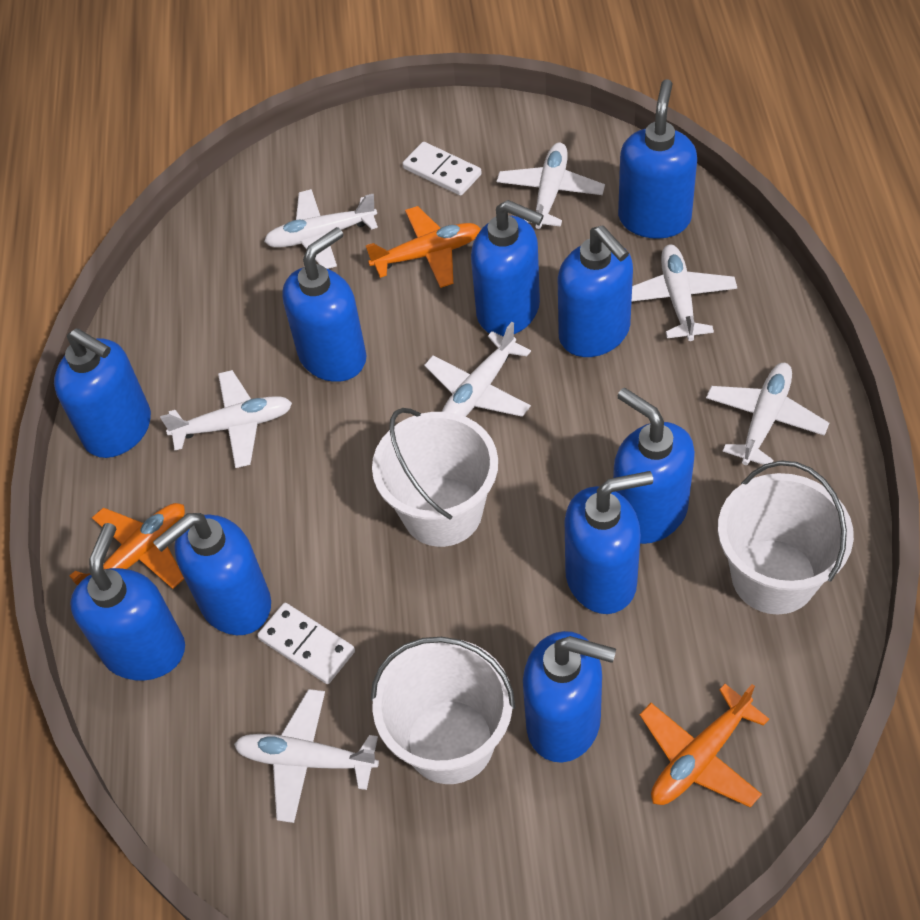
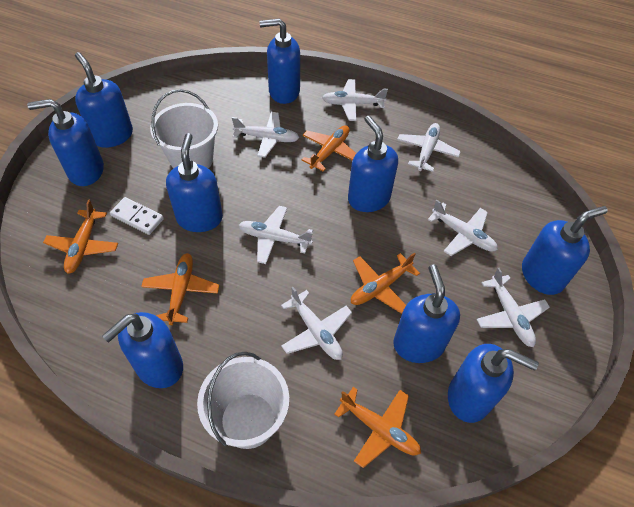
blue soap dispenser: 10 -> 9
orange plane: 3 -> 5
white bucket: 3 -> 2
white domino: 2 -> 1

